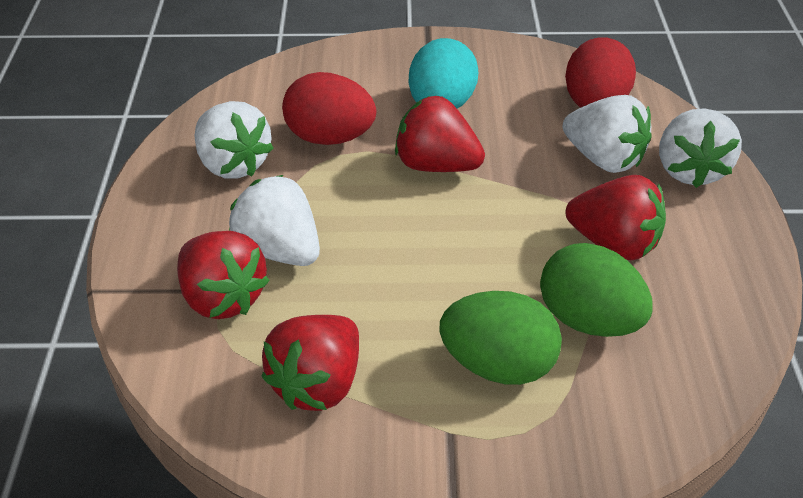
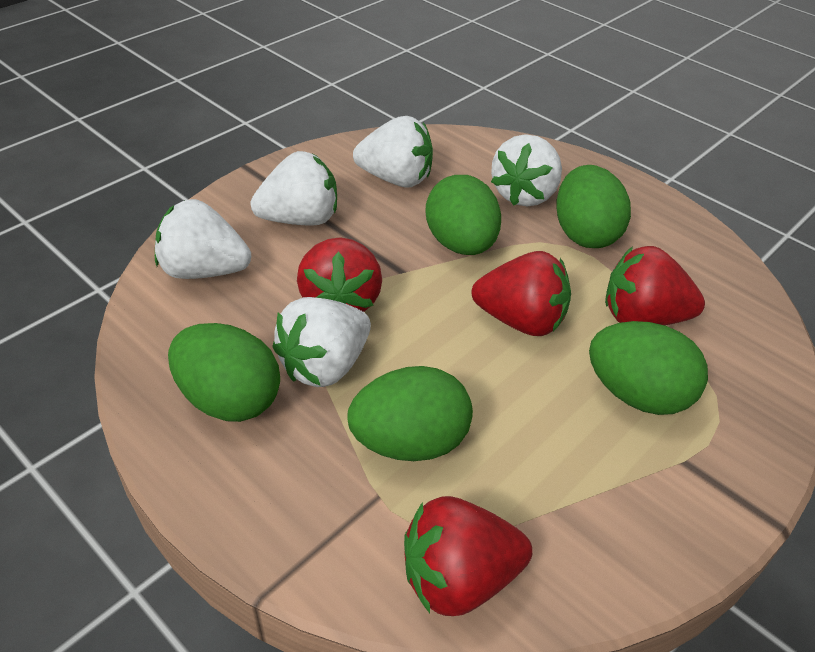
green egg: 2 -> 5
red egg: 2 -> 0
turquoise egg: 1 -> 0
white strawberry: 4 -> 5

